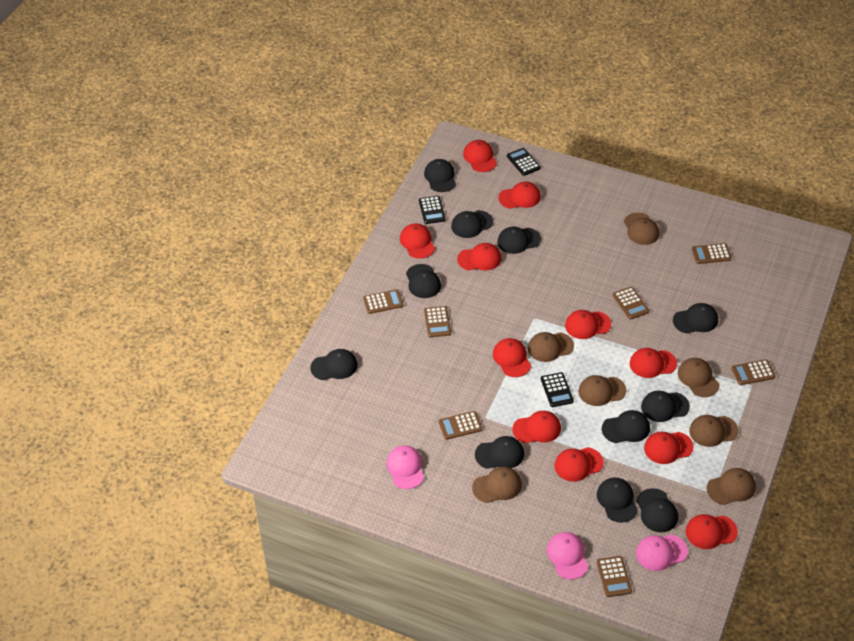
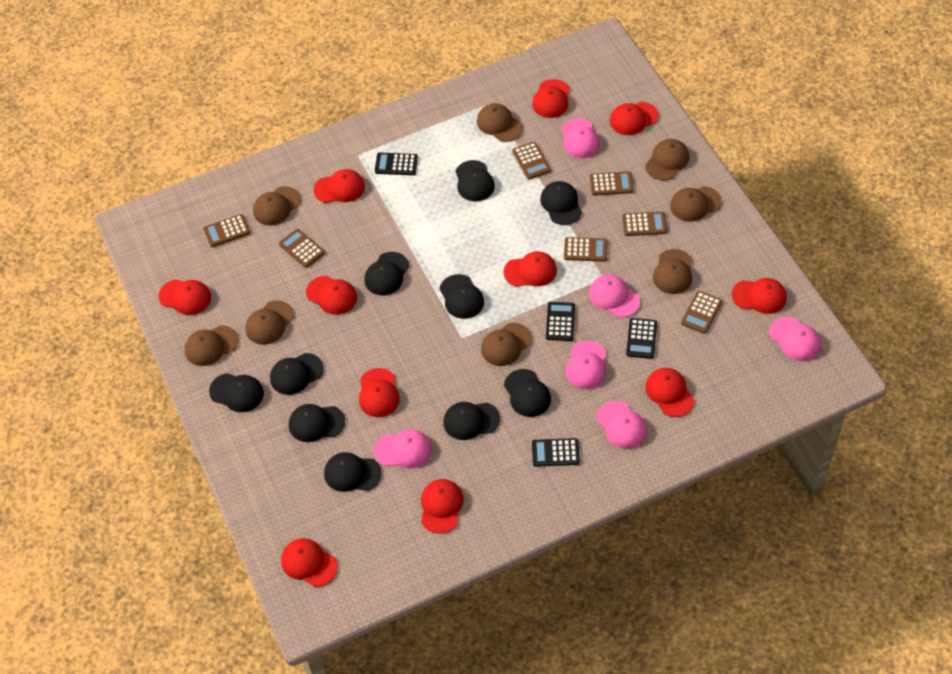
black calculator: 3 -> 4
black cap: 11 -> 10
brown cap: 7 -> 8
pink cap: 3 -> 6

